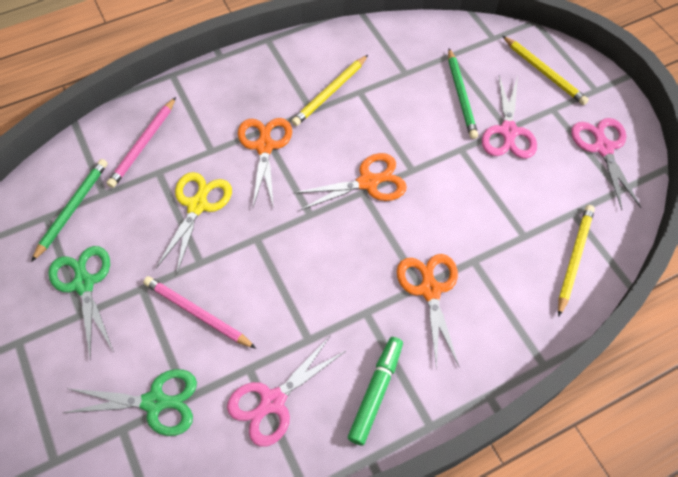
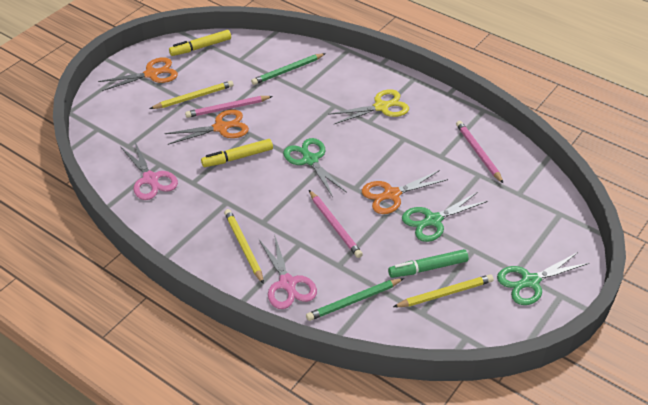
green scissors: 2 -> 3
pink pencil: 2 -> 3
pink scissors: 3 -> 2
yellow marker: 0 -> 2

